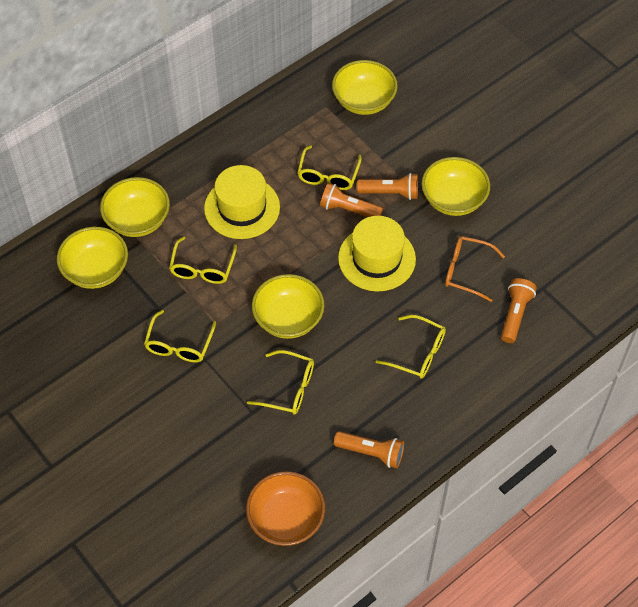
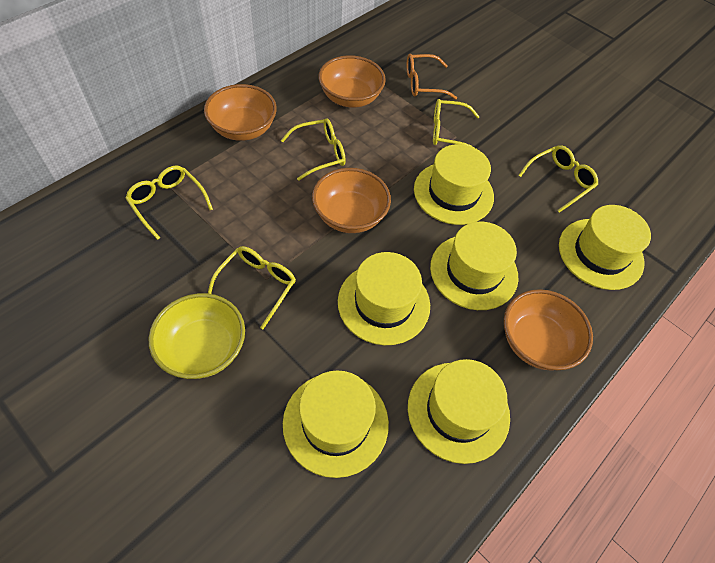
orange bowl: 1 -> 4
orange flashlight: 4 -> 0
yellow bowl: 5 -> 1
yellow hat: 2 -> 6

